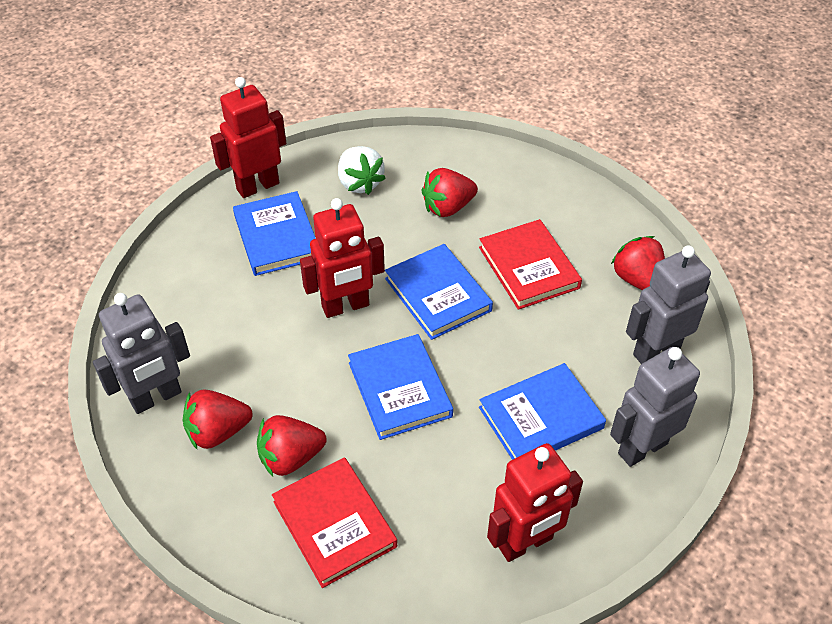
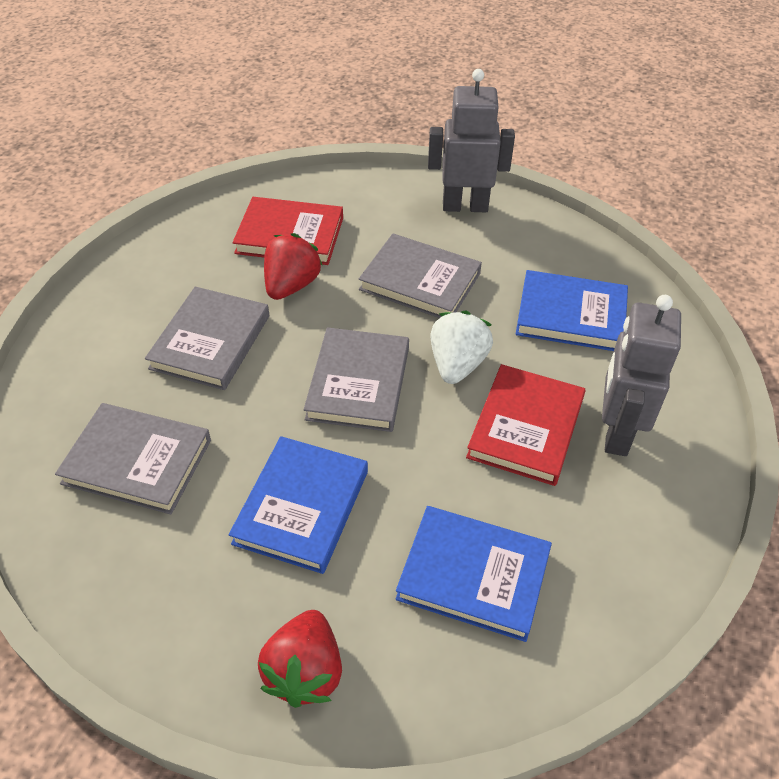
blue book: 4 -> 3
grey book: 0 -> 4
grey robot: 3 -> 2
red robot: 3 -> 0
red strawberry: 4 -> 2

